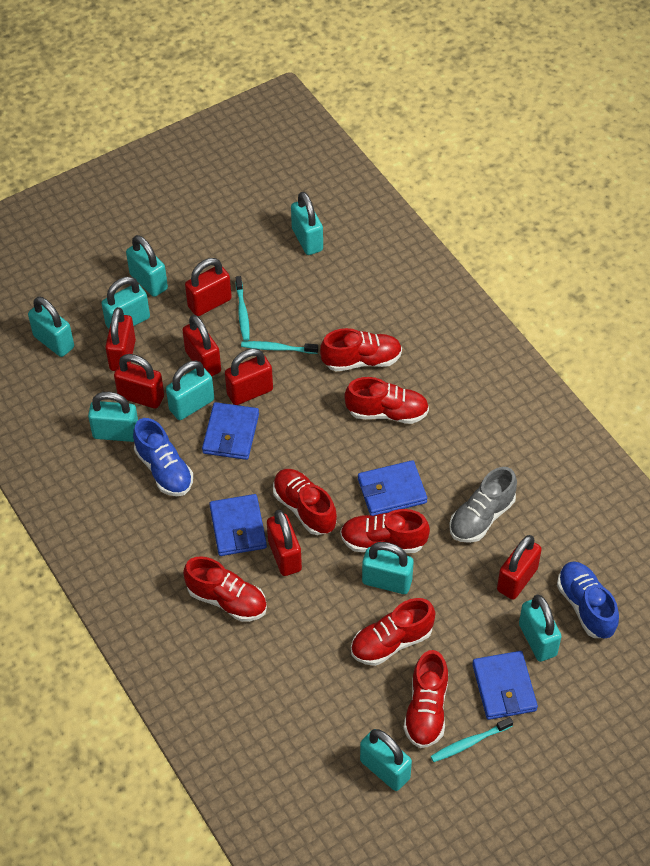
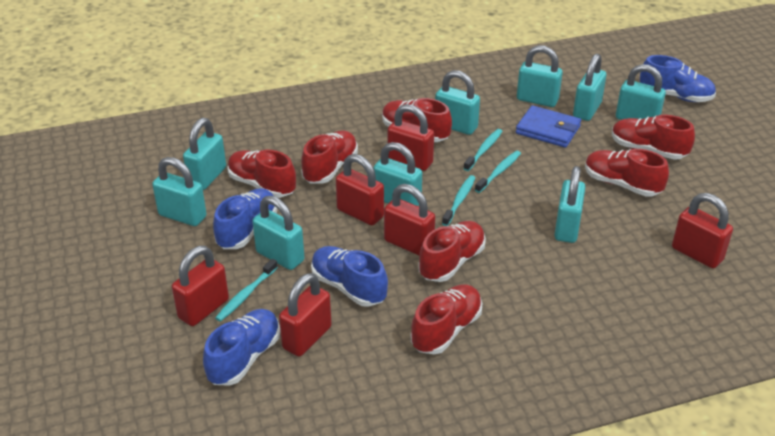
blue shoe: 2 -> 4
blue wallet: 4 -> 1
grey shoe: 1 -> 0
red padlock: 7 -> 6
turquoise toothbrush: 3 -> 4

